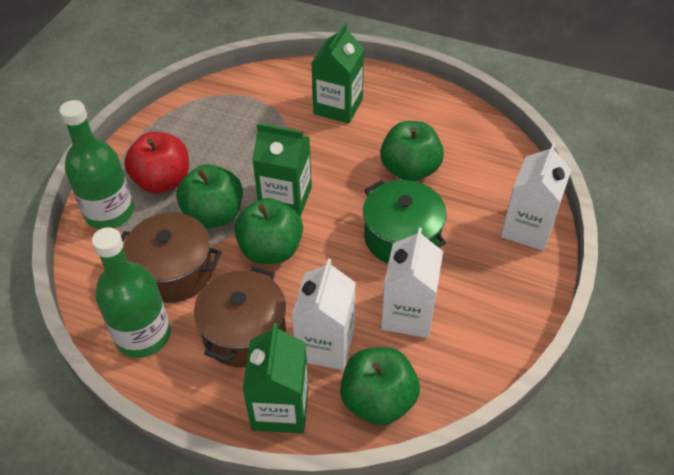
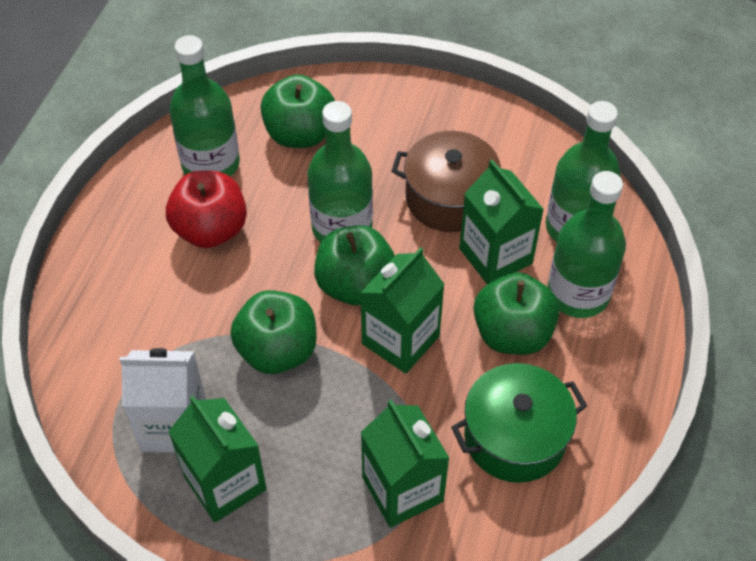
brown pot: 2 -> 1
green bottle: 2 -> 4
green carton: 3 -> 4
white carton: 3 -> 1

